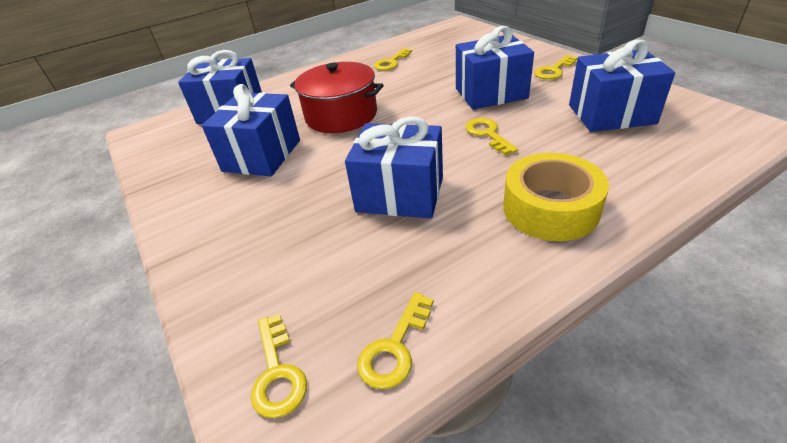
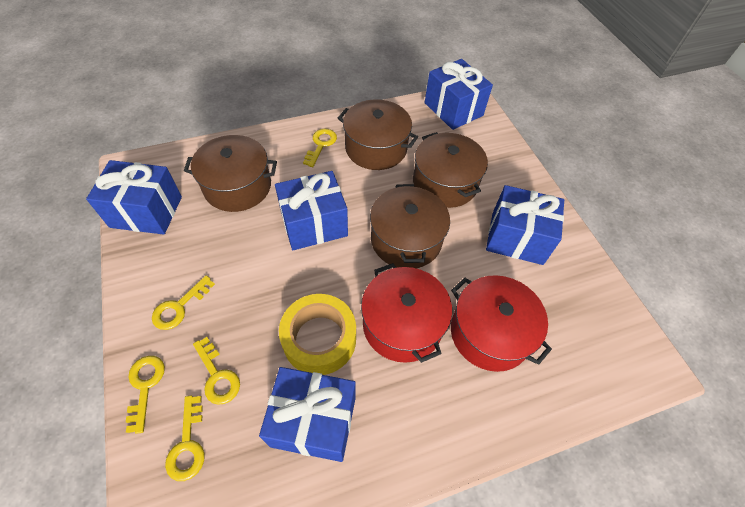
brown pot: 0 -> 4
red pot: 1 -> 2

